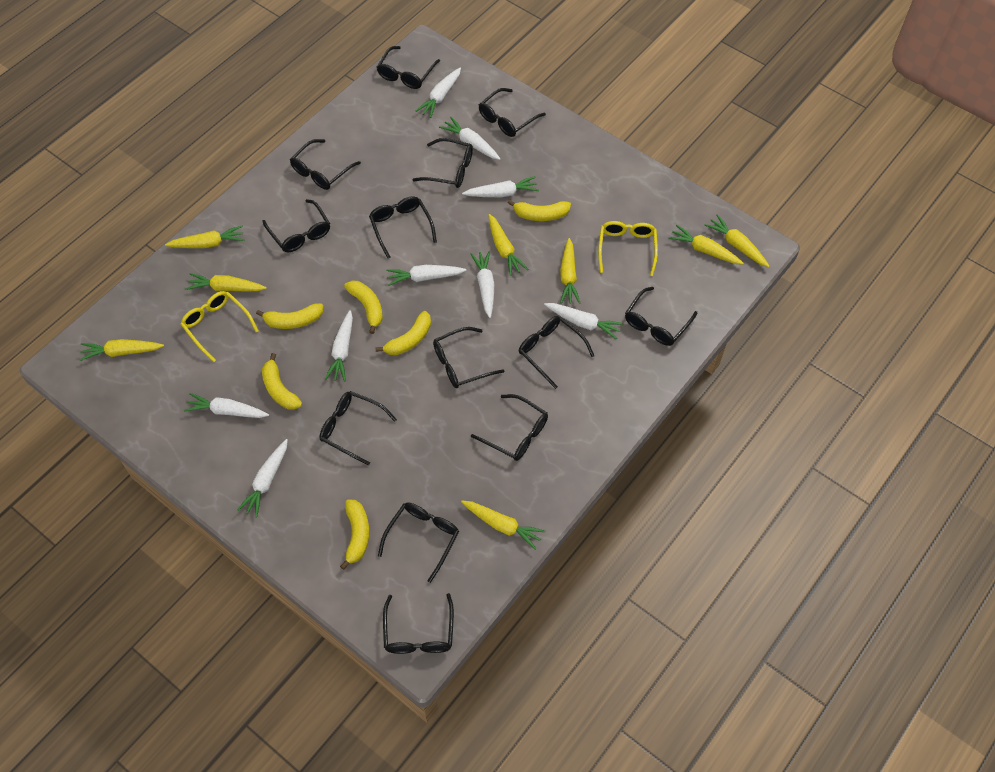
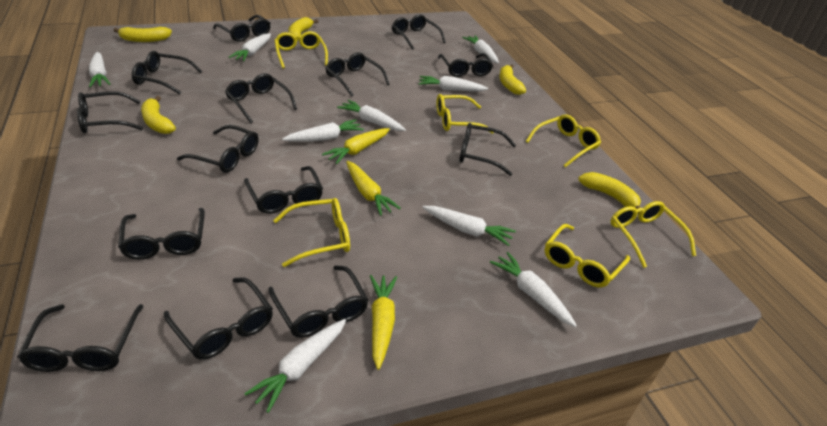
black glasses: 13 -> 14
yellow banana: 6 -> 5
yellow carrot: 8 -> 3
yellow glasses: 2 -> 6

